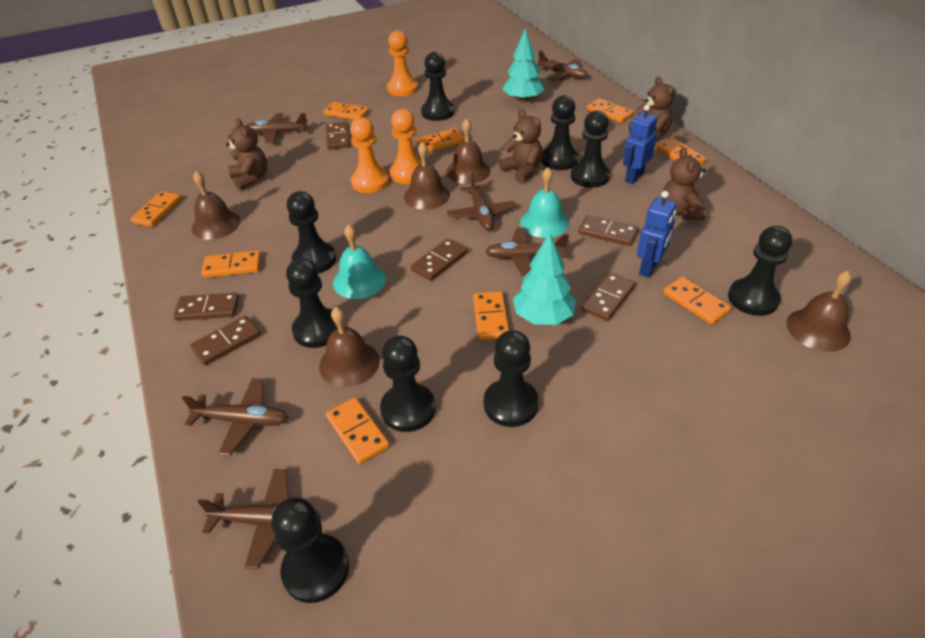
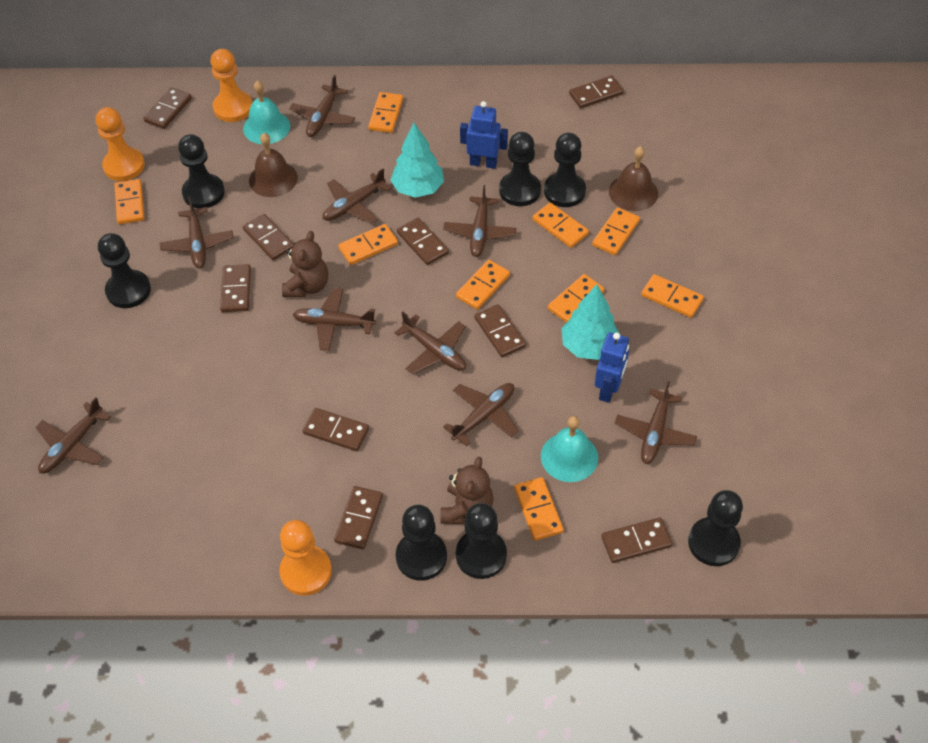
black pawn: 9 -> 7
brown bell: 5 -> 2
brown domino: 6 -> 9
brown plane: 6 -> 9
brown teddy bear: 4 -> 2

